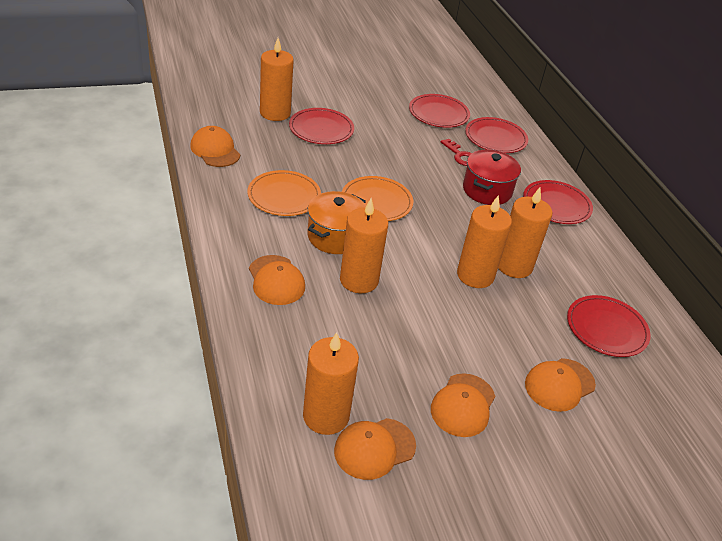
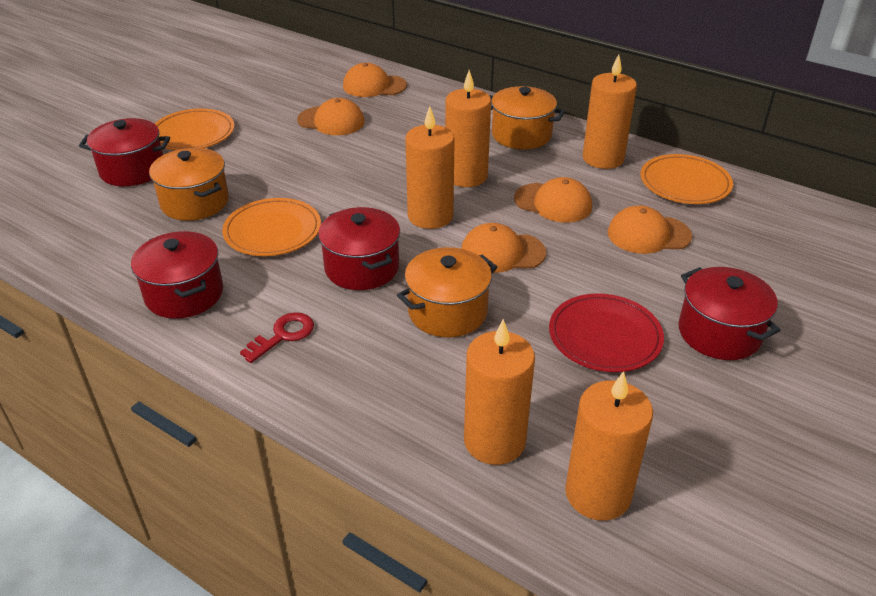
orange plate: 2 -> 3
orange pot: 1 -> 3
red plate: 5 -> 1
red pot: 1 -> 4

